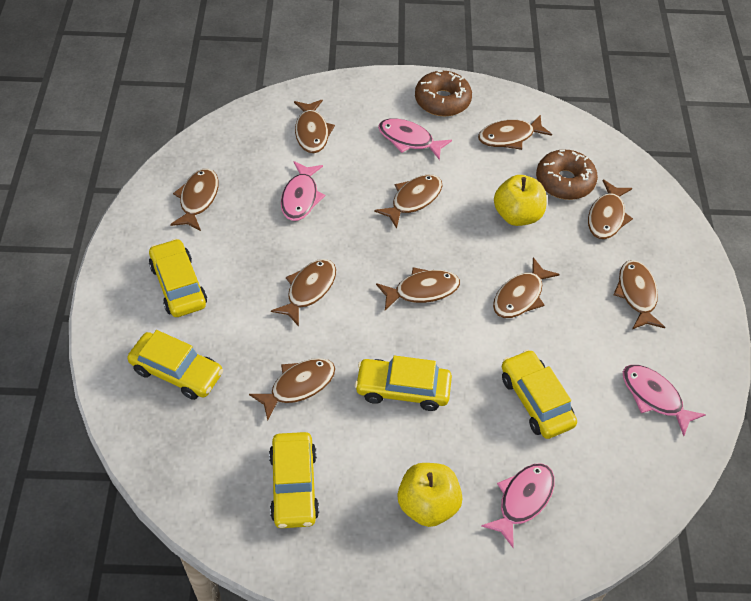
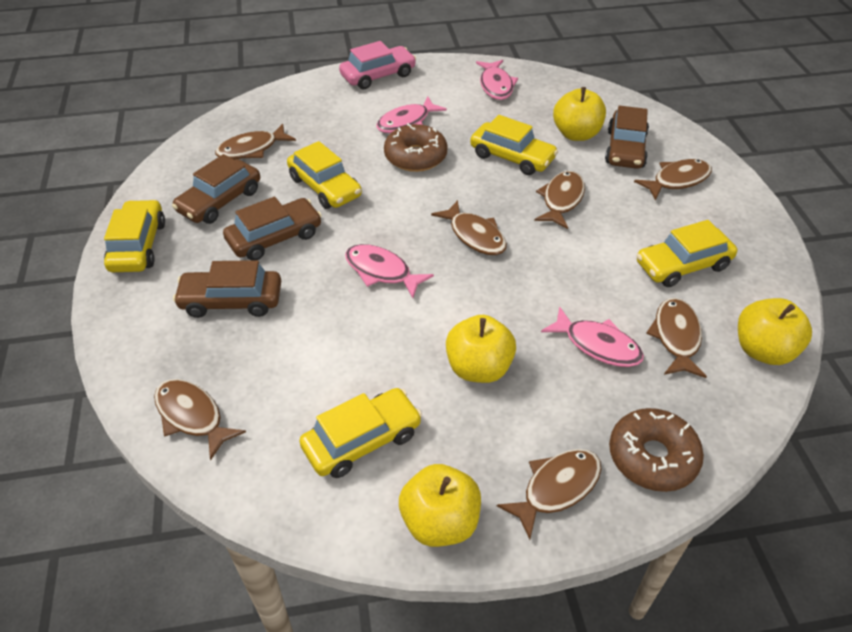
brown car: 0 -> 4
brown fish: 10 -> 7
pink car: 0 -> 1
yellow apple: 2 -> 4

